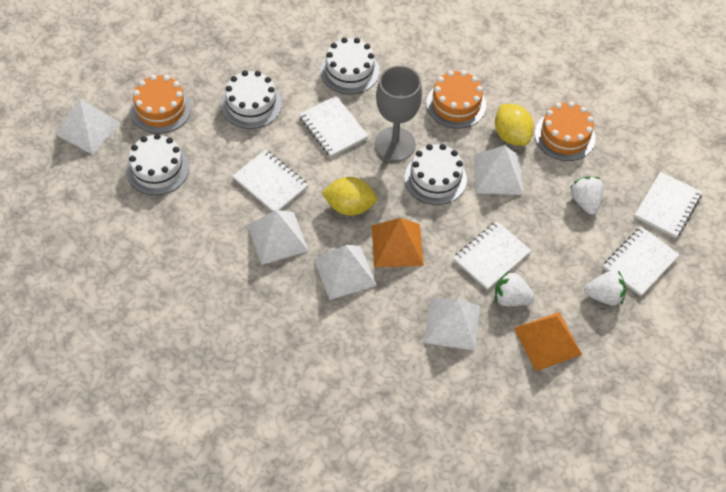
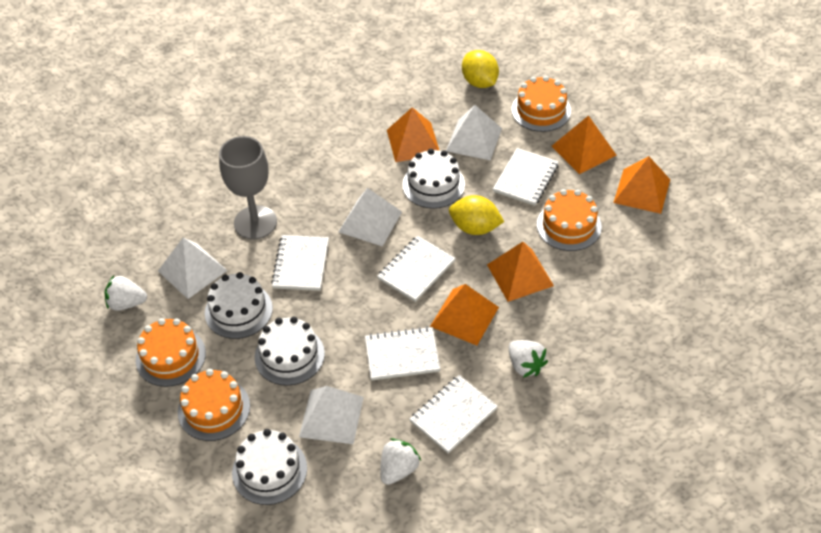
orange cake: 3 -> 4
orange pyramid: 2 -> 5
white pyramid: 5 -> 4

